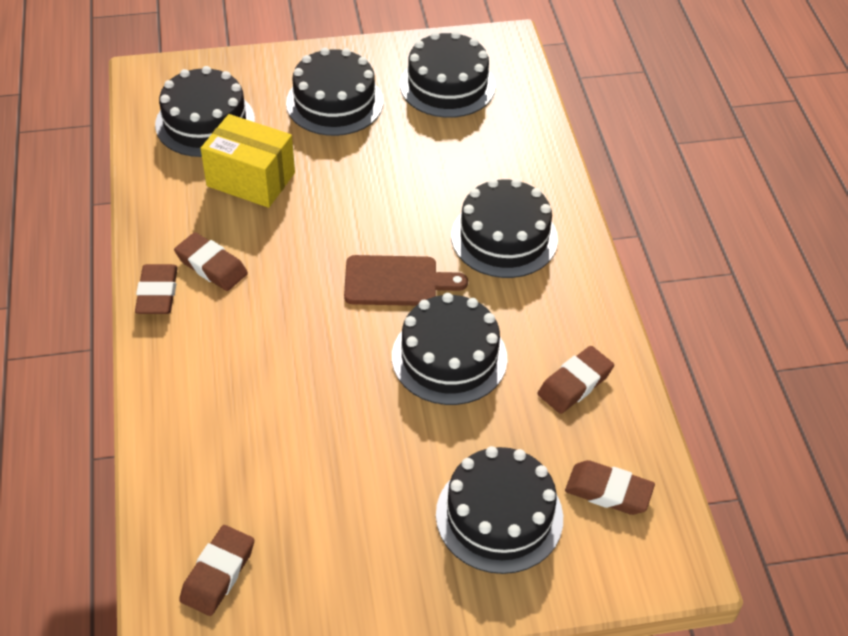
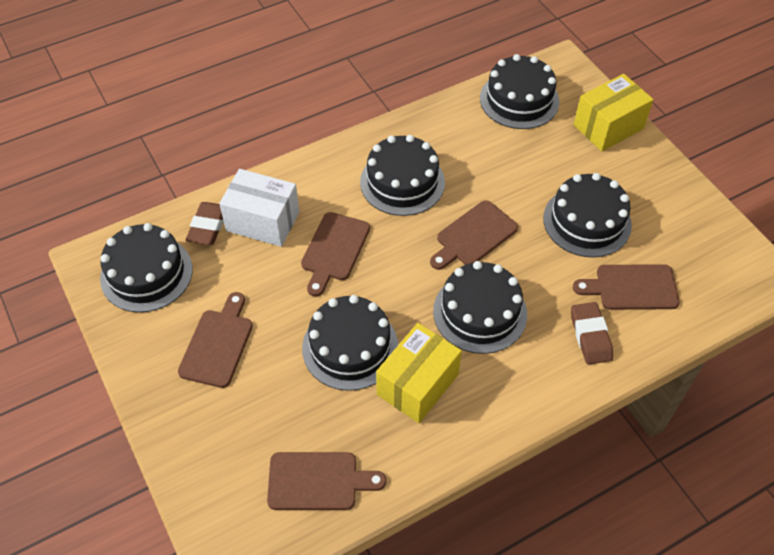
brown cutting board: 1 -> 5
brown eraser: 5 -> 2
white box: 0 -> 1
yellow box: 1 -> 2

